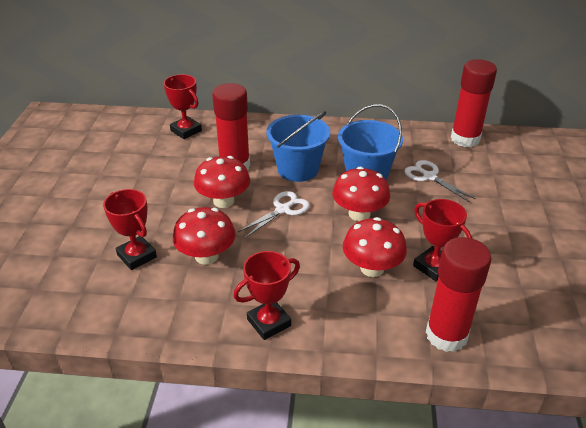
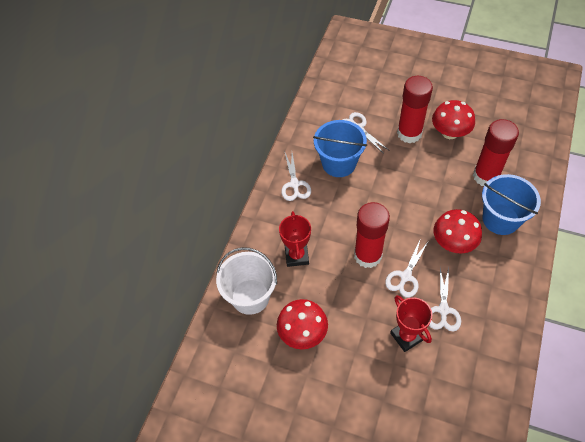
red mushroom: 4 -> 3
red trophy: 4 -> 2
white bucket: 0 -> 1
white scissors: 2 -> 4

